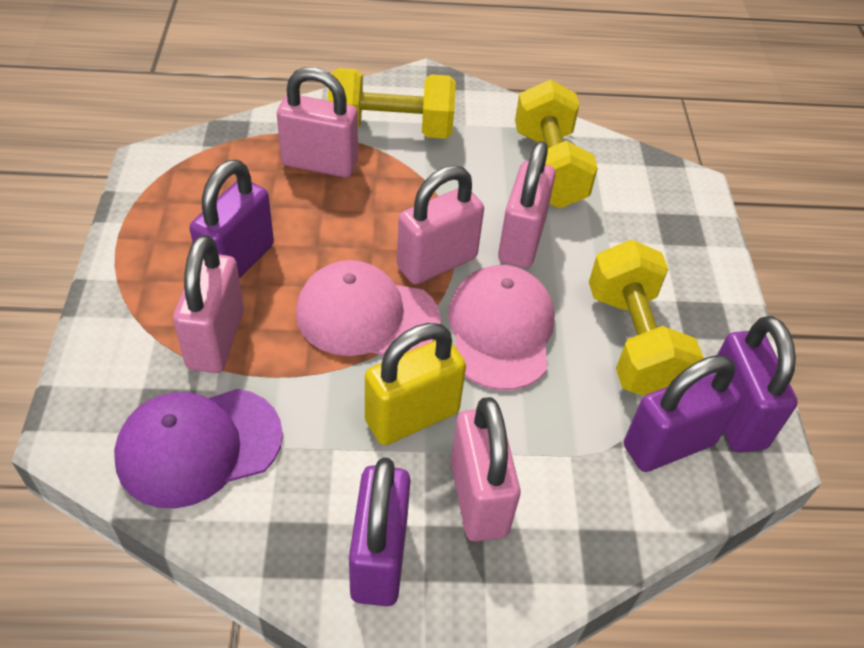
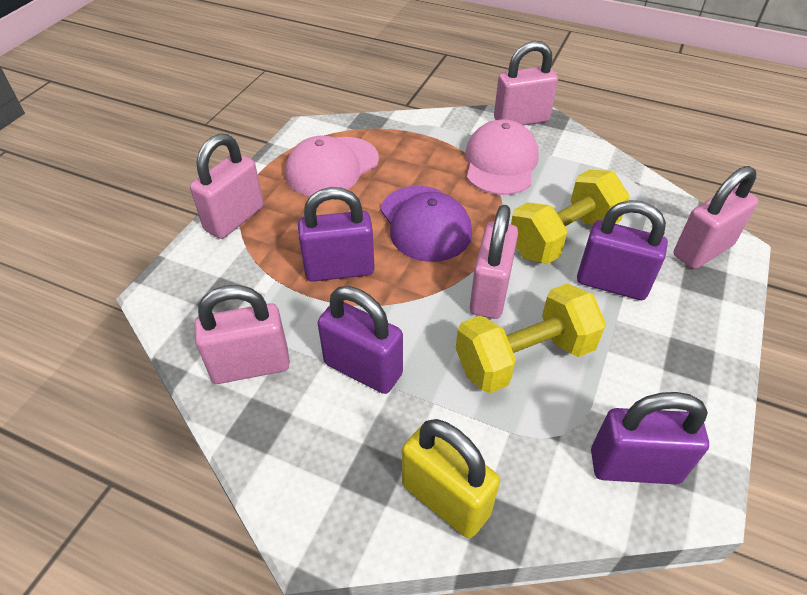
yellow dumbbell: 3 -> 2

